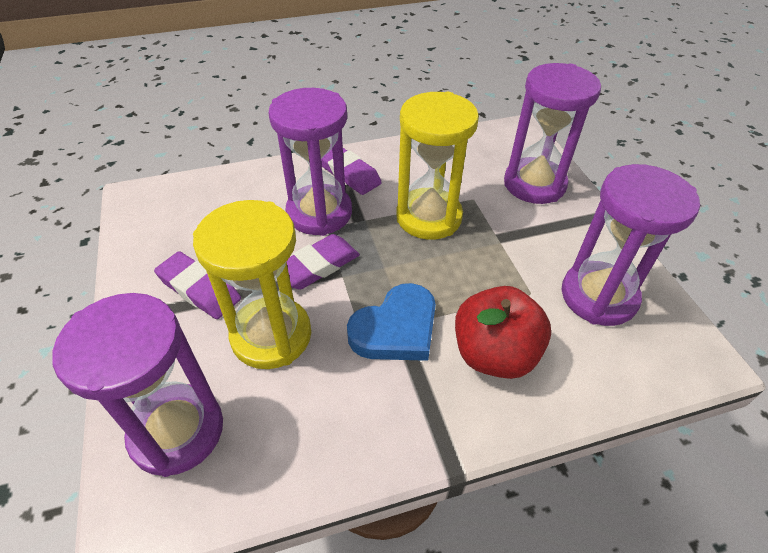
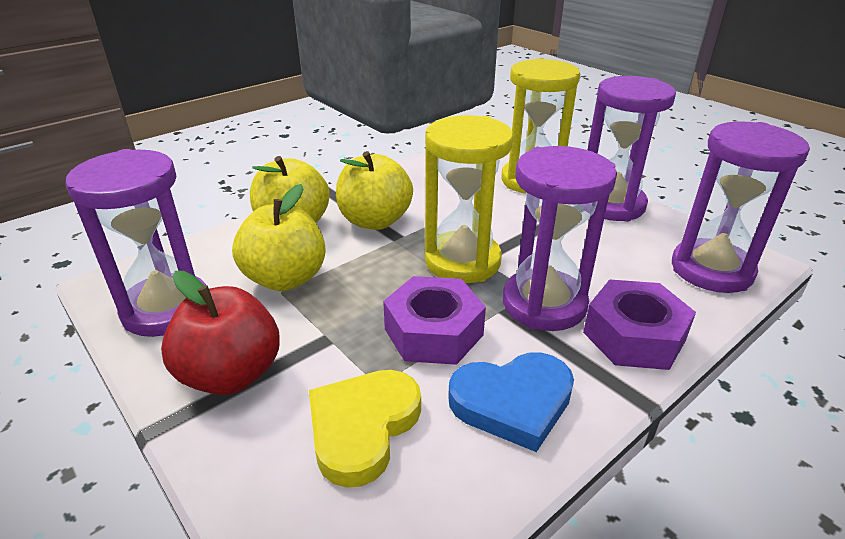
purple eraser: 3 -> 0
purple nut: 0 -> 2
yellow apple: 0 -> 3
yellow heart: 0 -> 1

